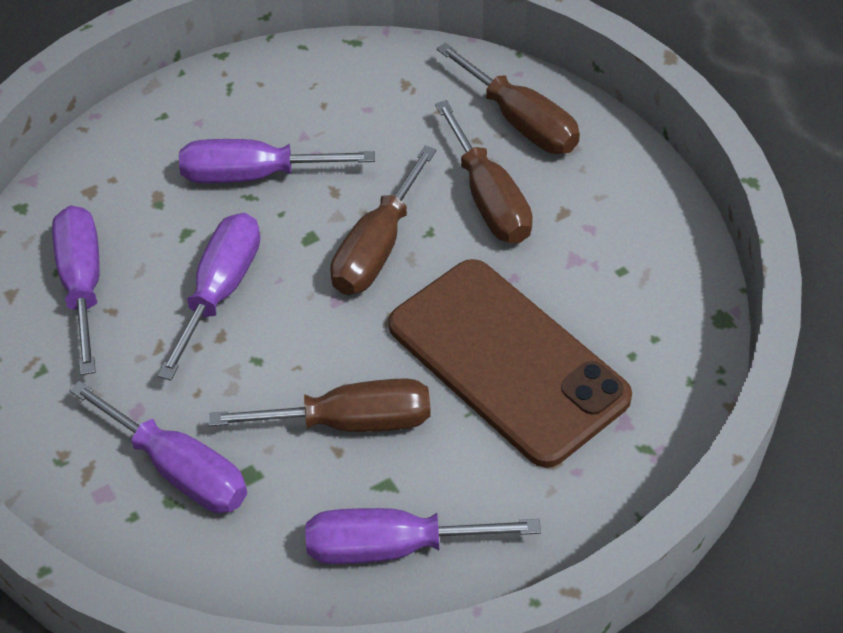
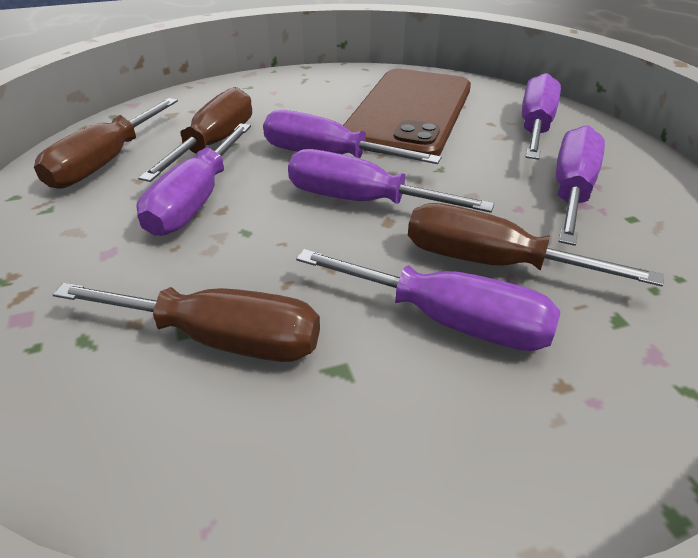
purple screwdriver: 5 -> 6

